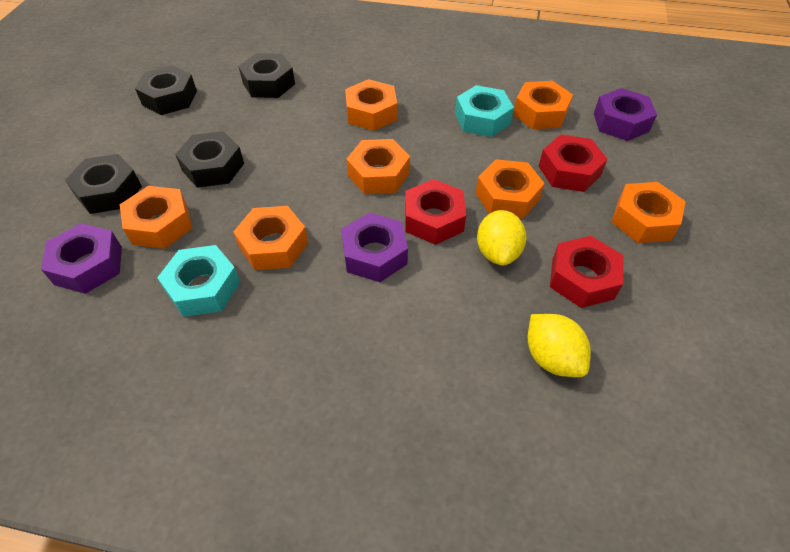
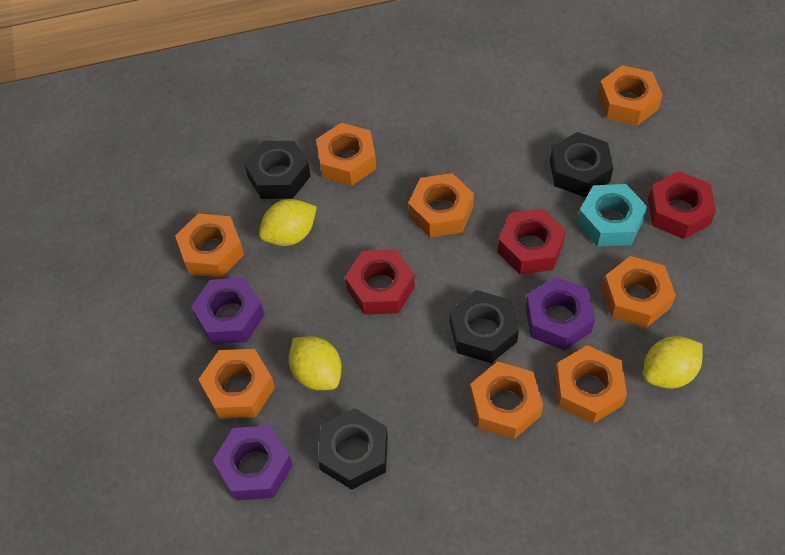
orange nut: 7 -> 8
turquoise nut: 2 -> 1
yellow lemon: 2 -> 3

